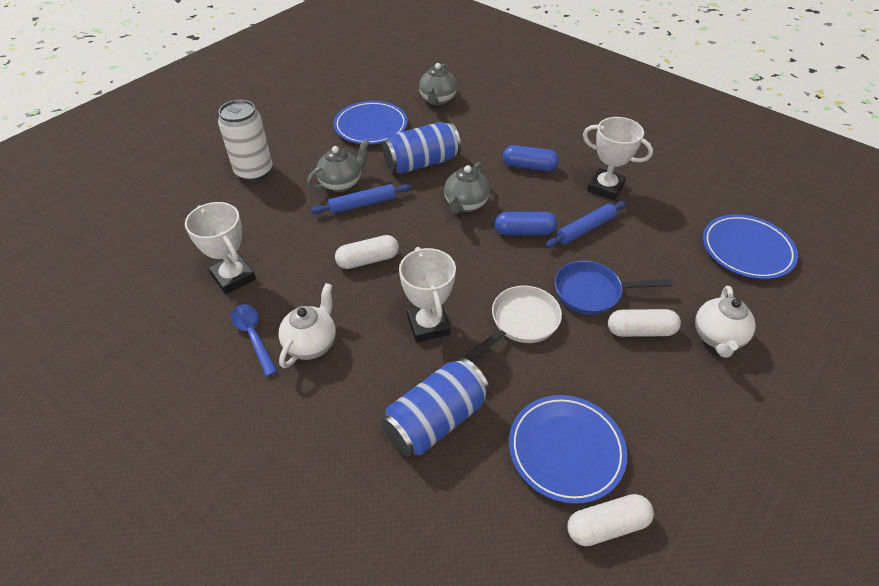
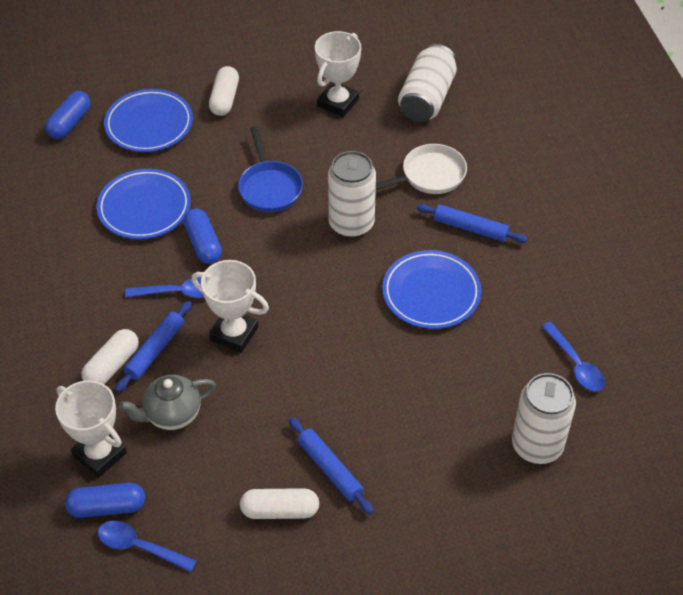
blue can: 2 -> 0
blue capsule: 2 -> 3
blue rolling pin: 2 -> 3
blue spoon: 1 -> 3
grey teapot: 3 -> 1
white can: 1 -> 3
white teapot: 2 -> 0

